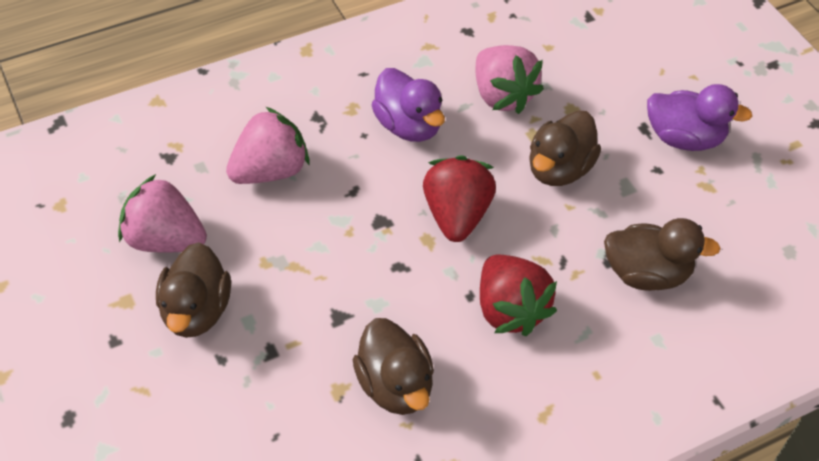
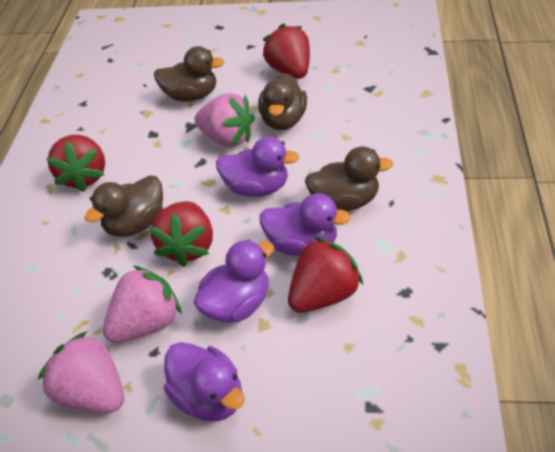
purple duck: 2 -> 4
red strawberry: 2 -> 4

